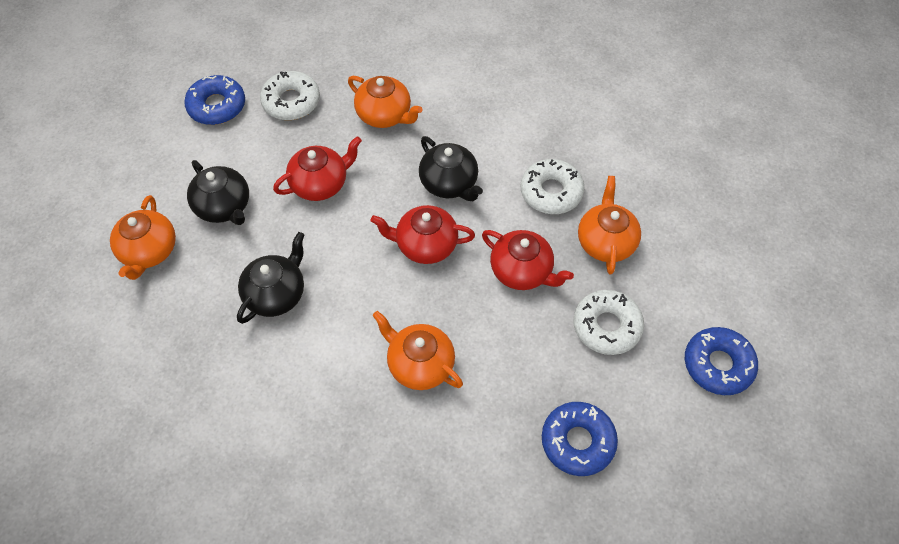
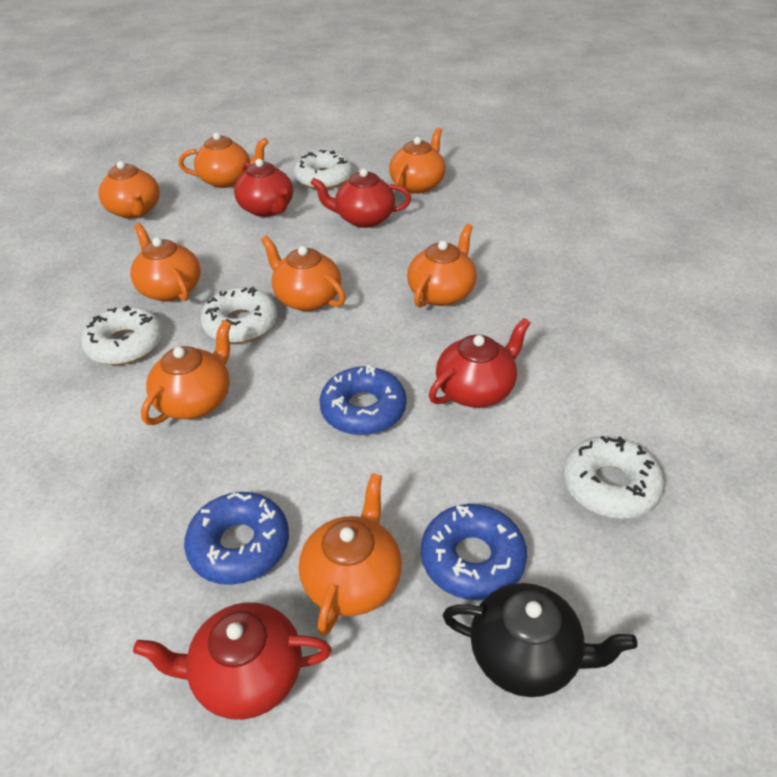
black teapot: 3 -> 1
orange teapot: 4 -> 8
red teapot: 3 -> 4
white donut: 3 -> 4

